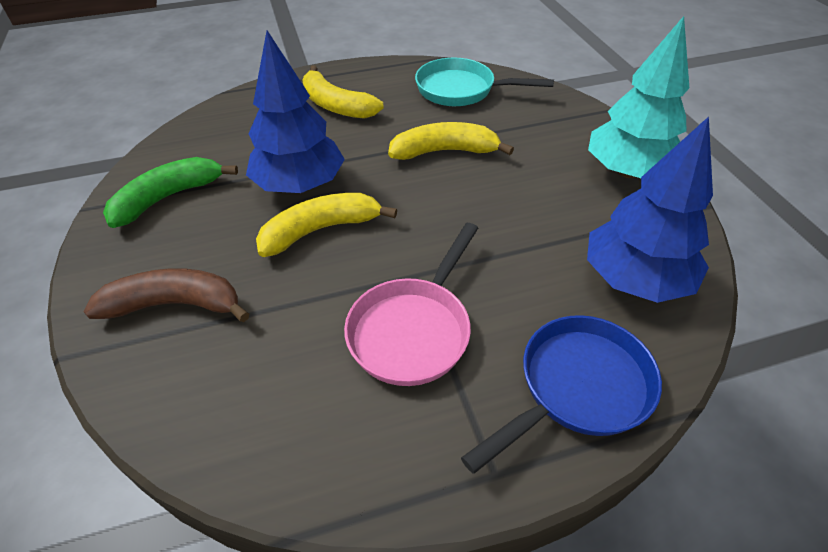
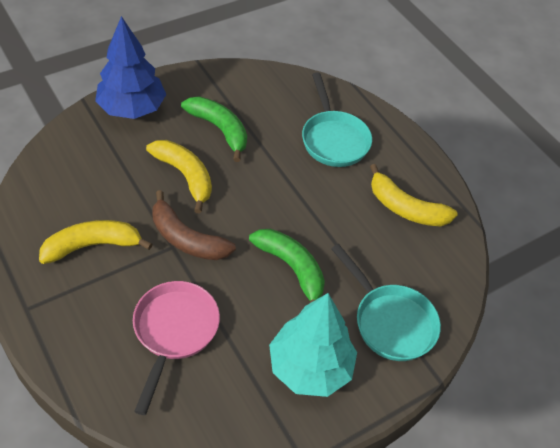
blue pan: 1 -> 0
blue tree: 2 -> 1
green banana: 1 -> 2
turquoise pan: 1 -> 2

